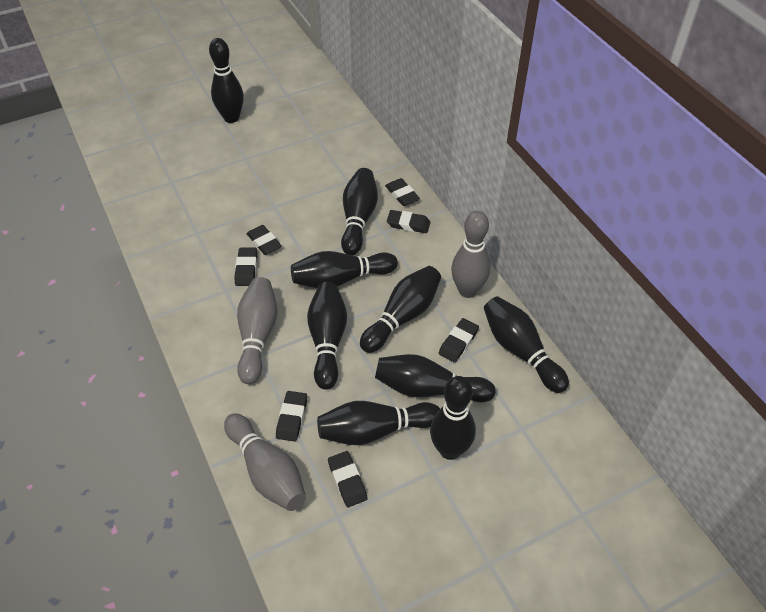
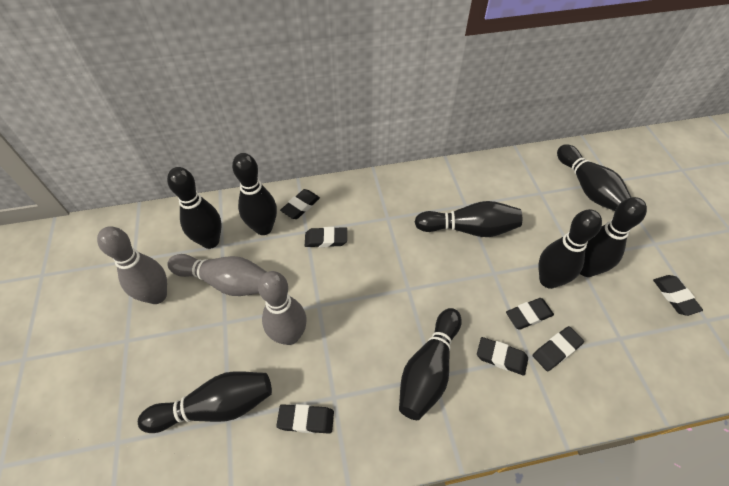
black bowling pin: 9 -> 8

